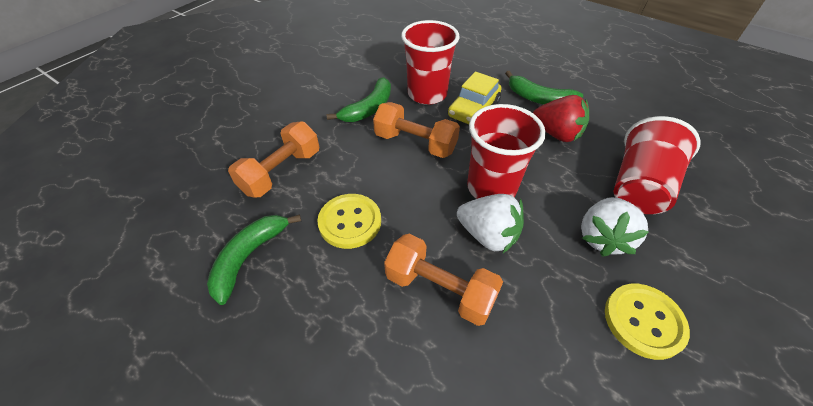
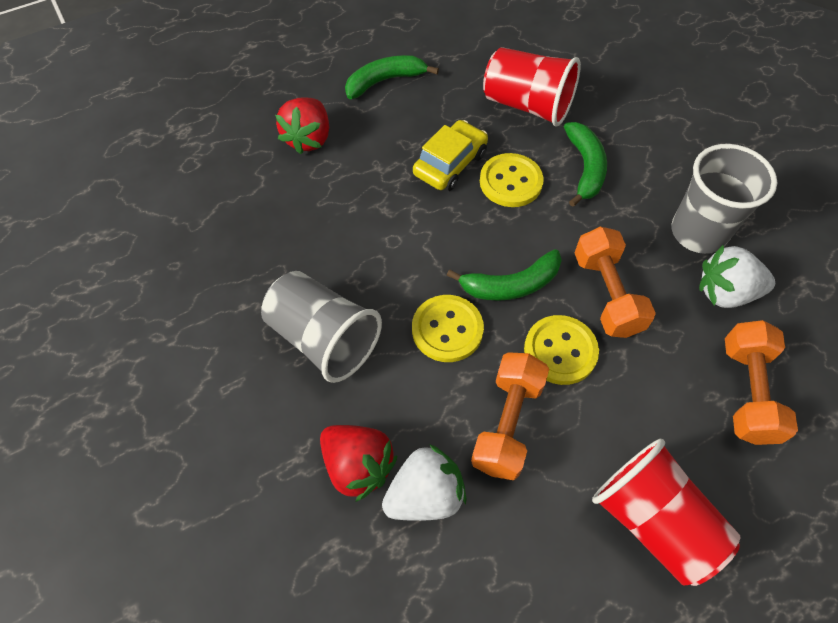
grey cup: 0 -> 2
red cup: 3 -> 2
red strawberry: 1 -> 2
yellow button: 2 -> 3

